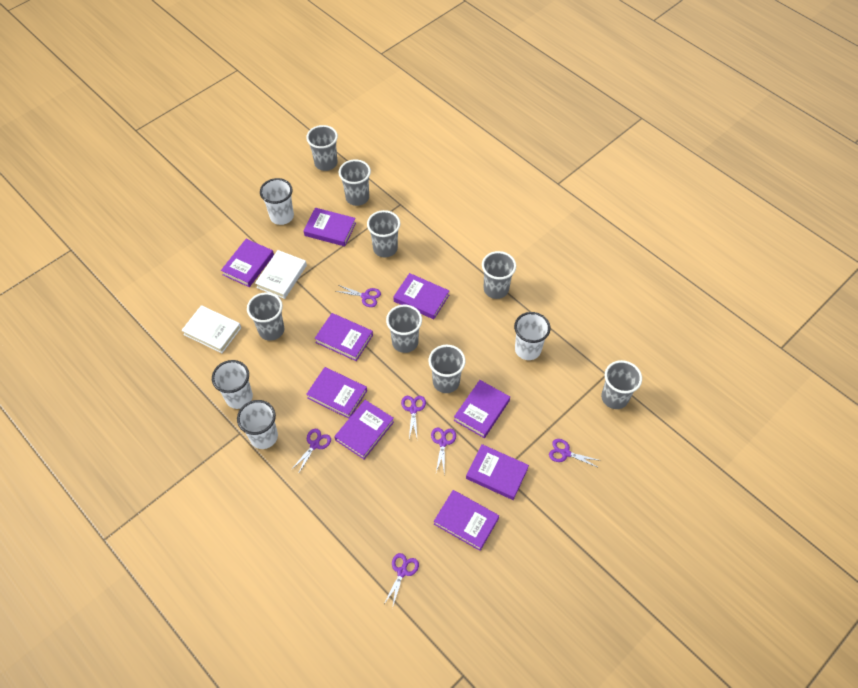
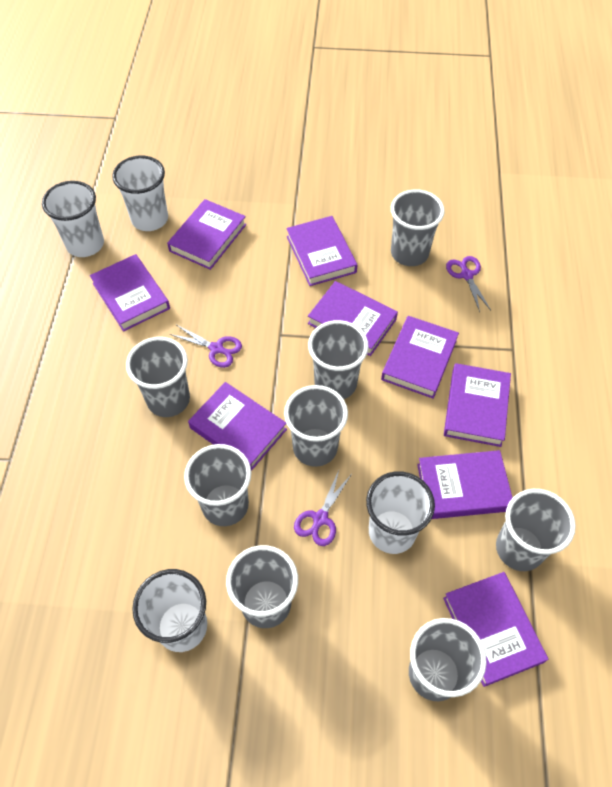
purple scissors: 6 -> 3
white book: 2 -> 0

